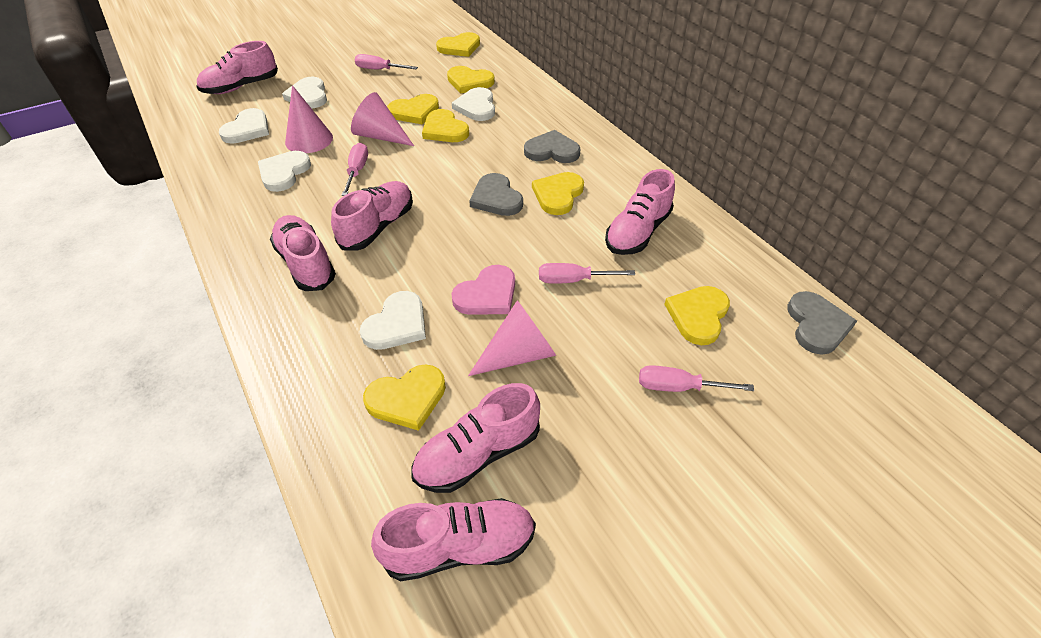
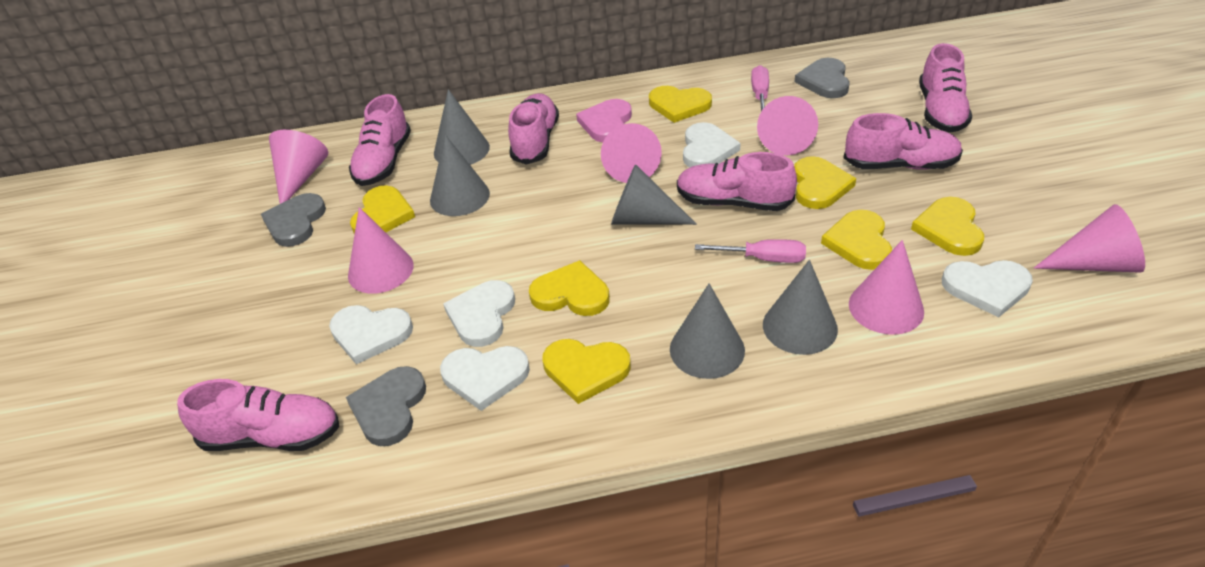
grey cone: 0 -> 5
pink cone: 3 -> 6
pink screwdriver: 4 -> 2

